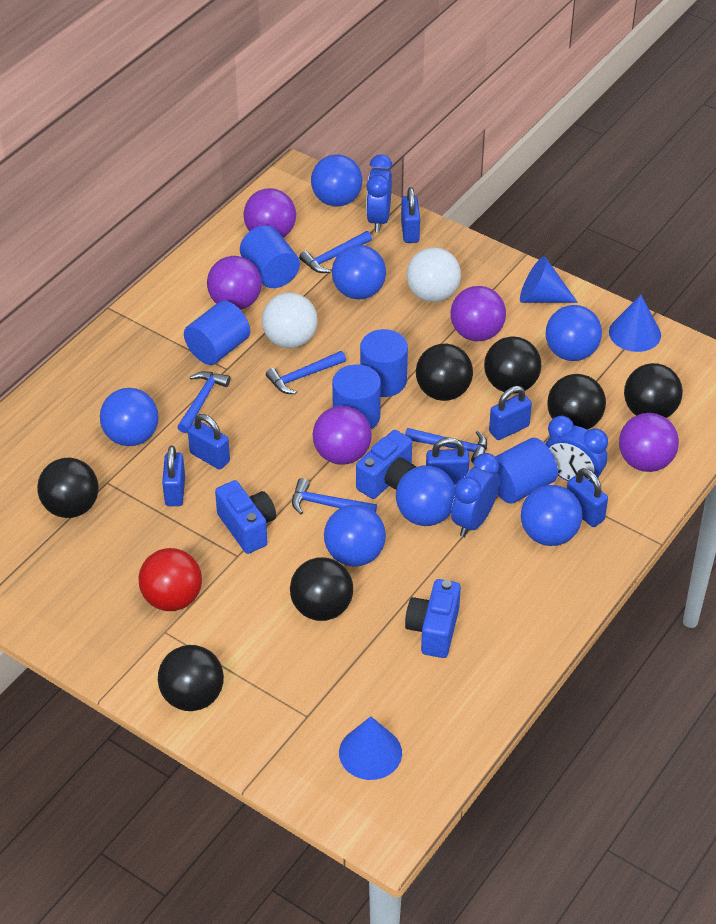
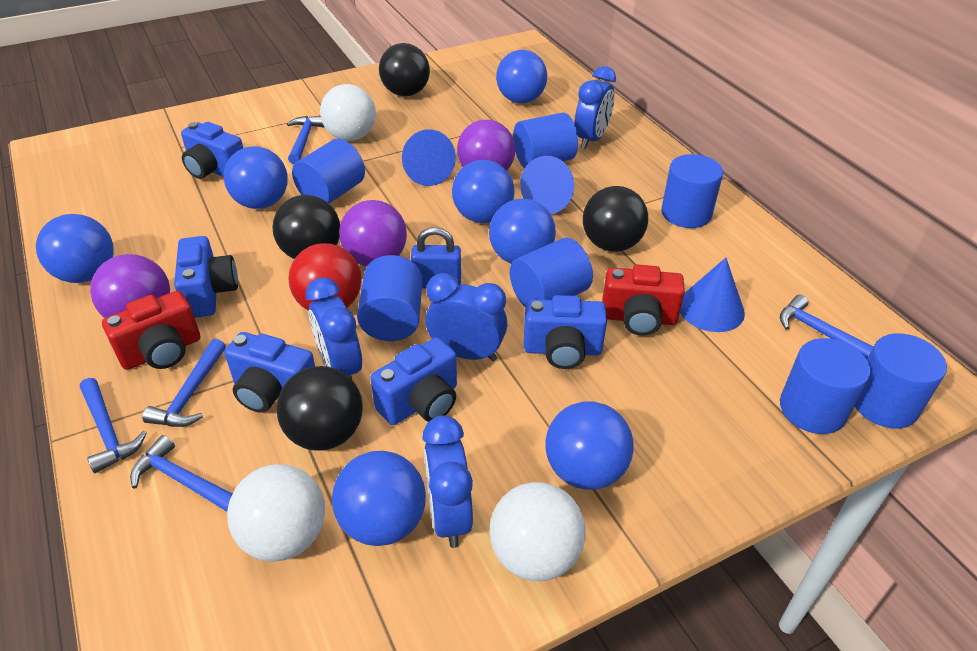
black ball: 7 -> 4
blue camera: 3 -> 5
blue clock: 3 -> 4
blue cylinder: 5 -> 7
blue padlock: 6 -> 1
purple ball: 5 -> 3
red camera: 0 -> 2
white ball: 2 -> 3

